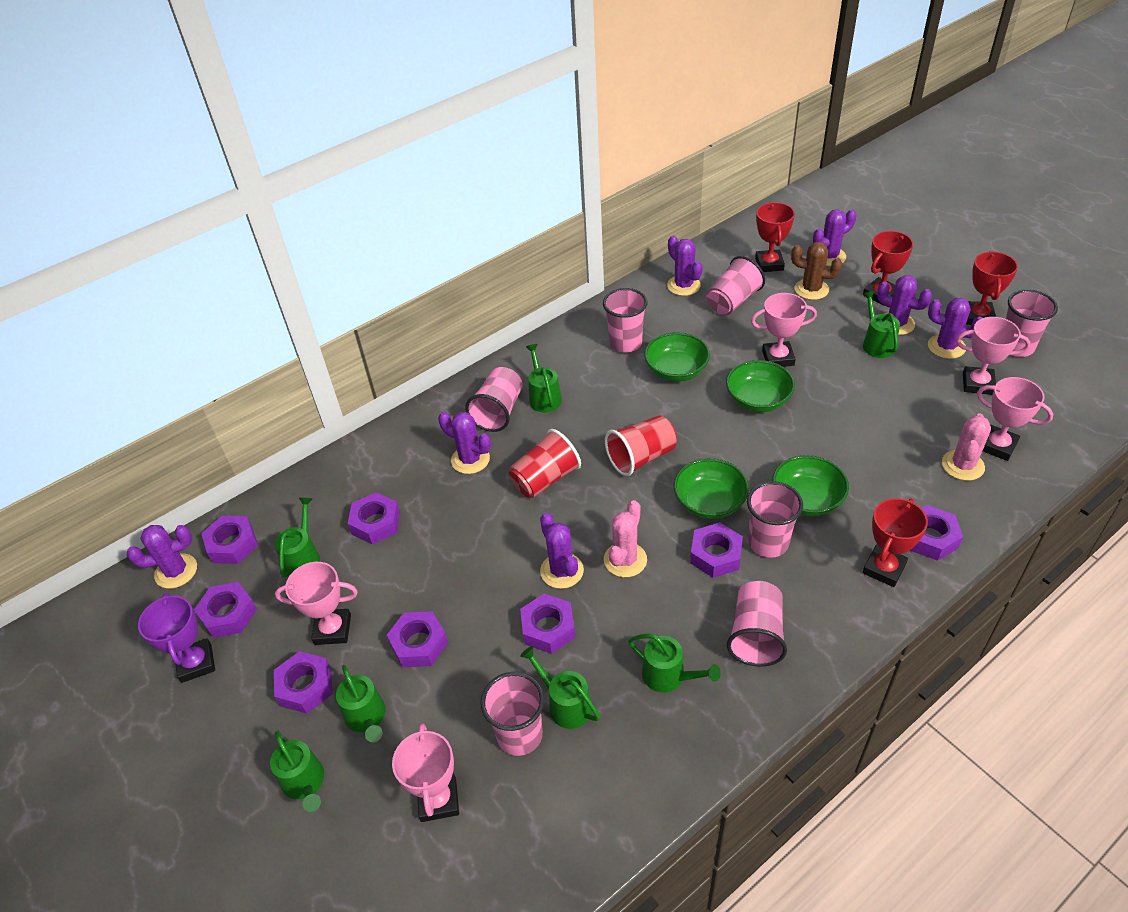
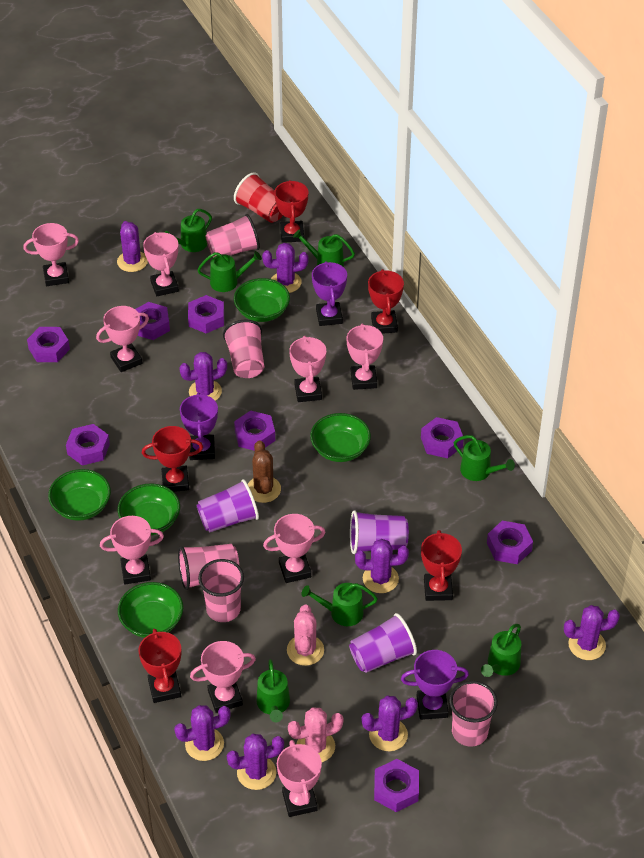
green bowl: 4 -> 5
pink cup: 7 -> 5
pink trophy: 5 -> 9
purple cactus: 7 -> 8
purple cup: 0 -> 3
purple trophy: 1 -> 3
red cup: 2 -> 1
red trophy: 4 -> 5

